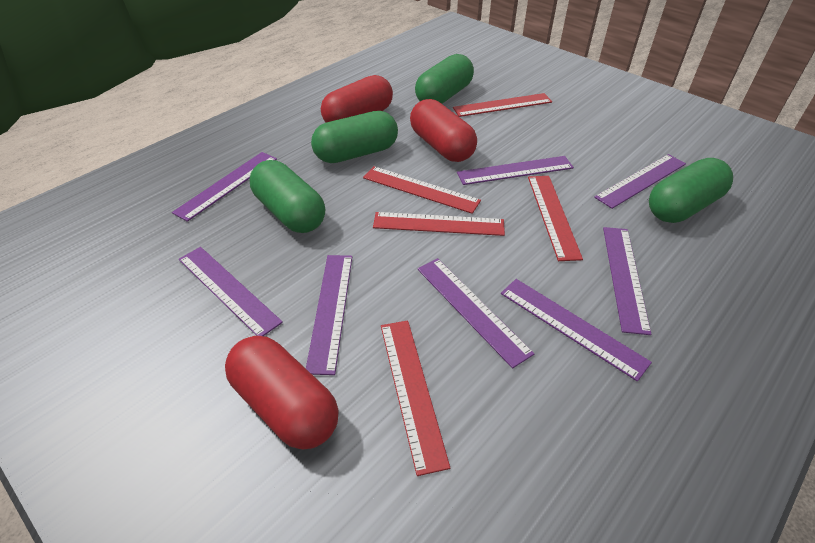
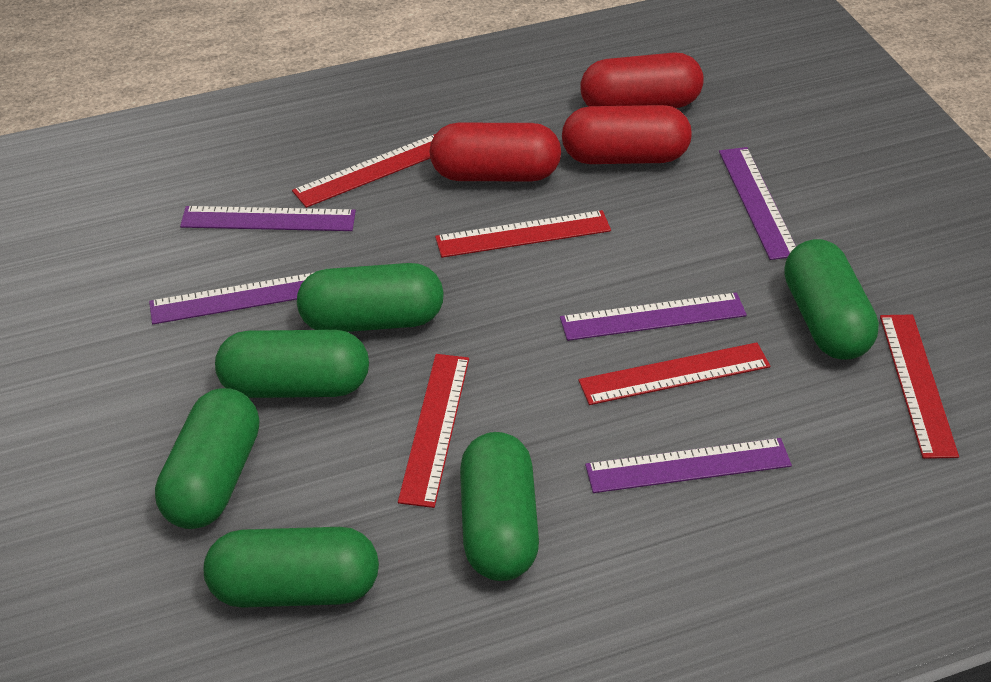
green capsule: 4 -> 6
purple ruler: 8 -> 5

